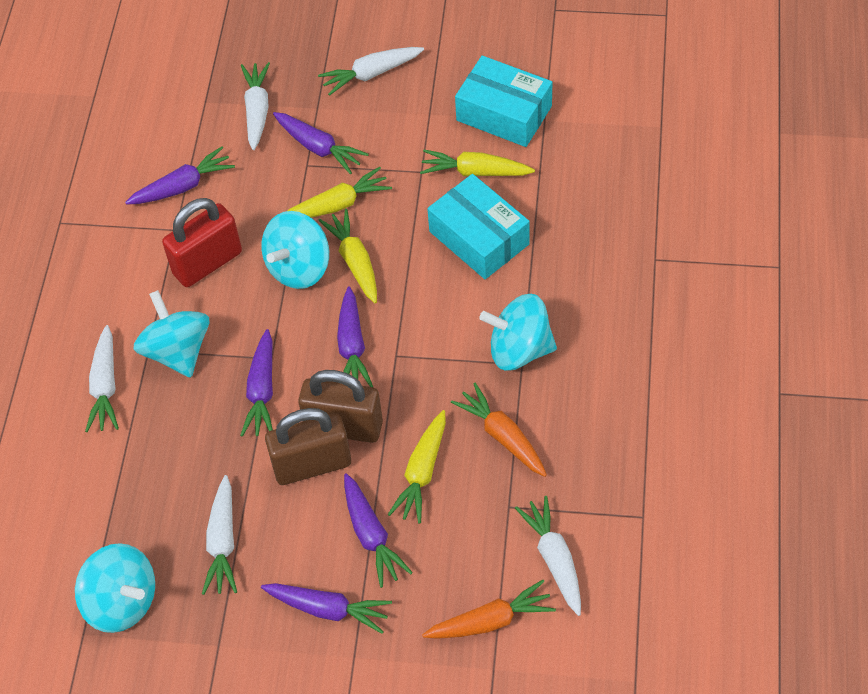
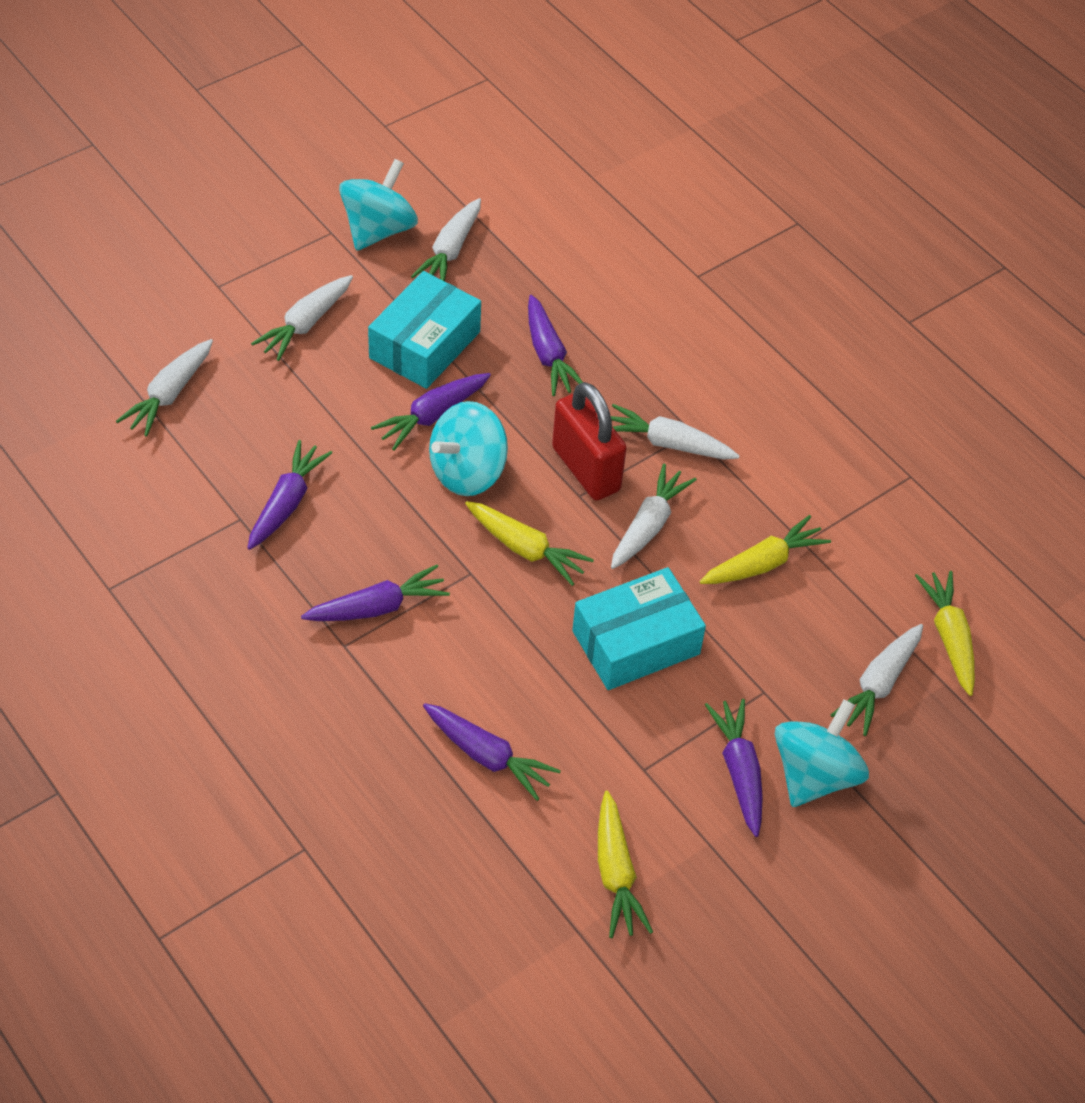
brown padlock: 2 -> 0
orange carrot: 2 -> 0
turquoise spinning top: 4 -> 3
white carrot: 5 -> 6

